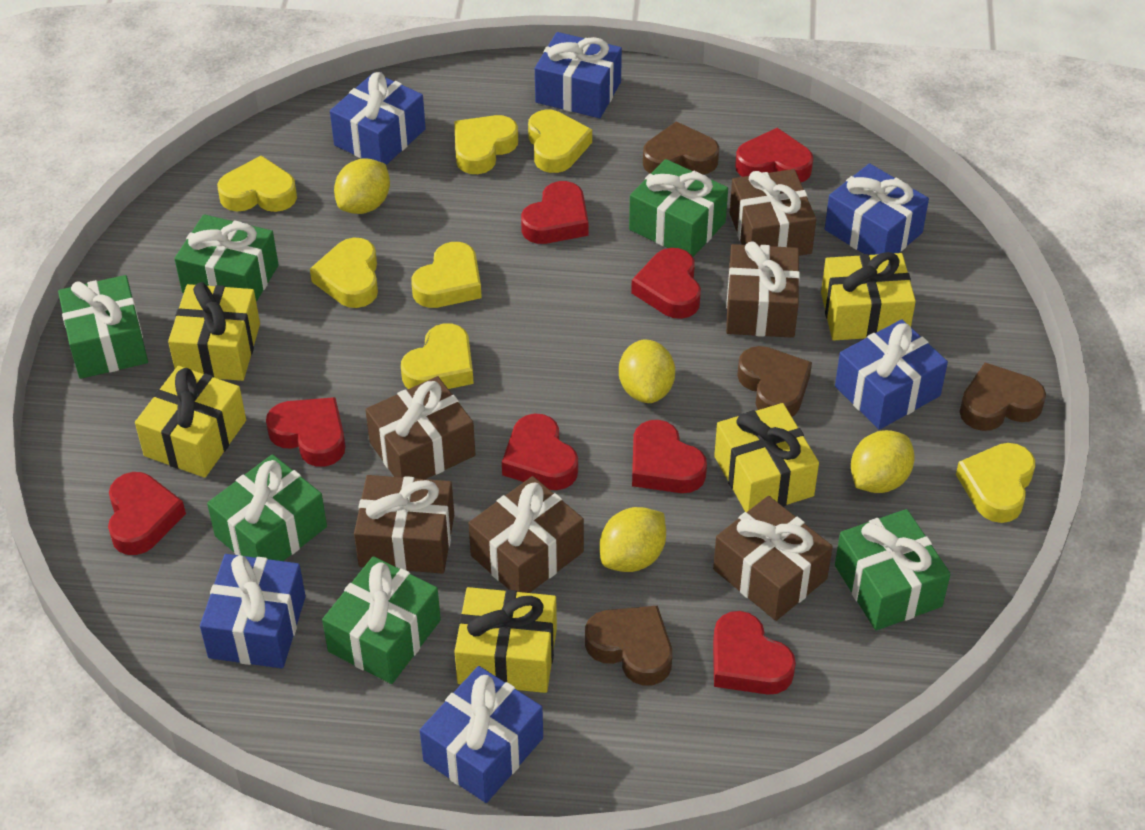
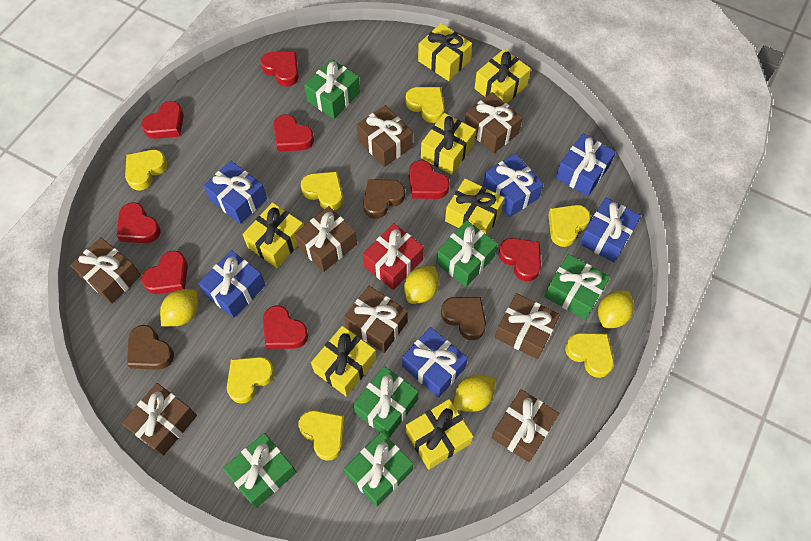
brown gift: 6 -> 8
brown heart: 4 -> 3
red gift: 0 -> 1
yellow gift: 5 -> 7

